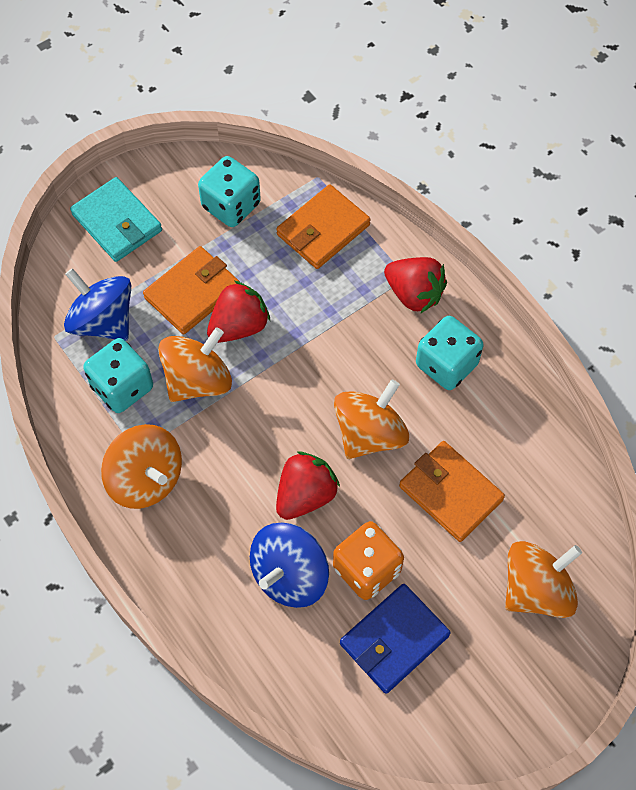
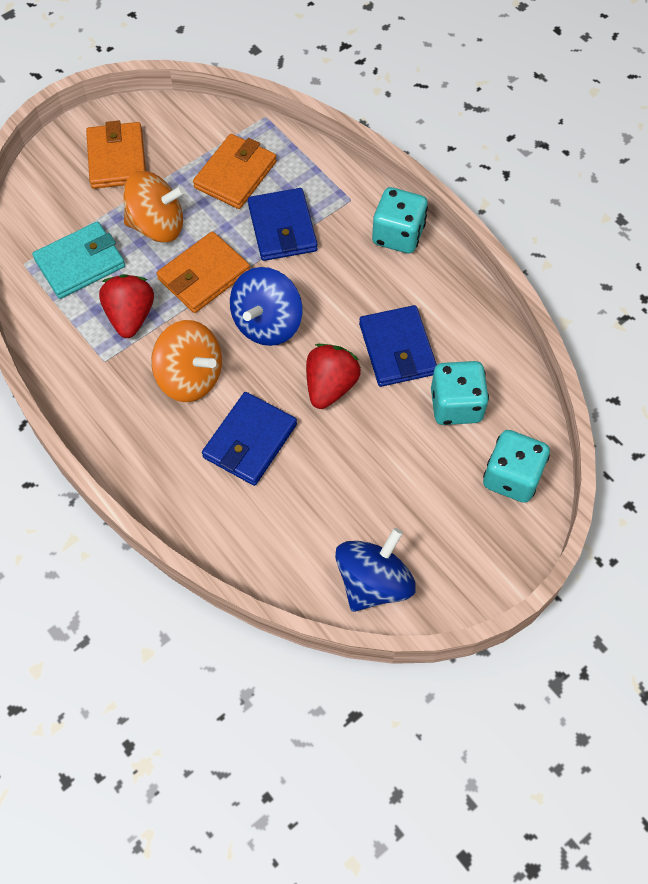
blue wallet: 1 -> 3
orange dice: 1 -> 0
orange spinning top: 4 -> 2
red strawberry: 3 -> 2

